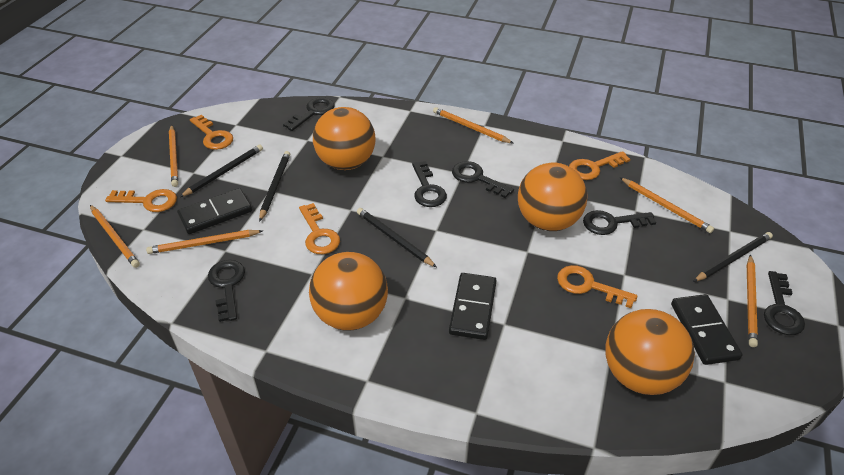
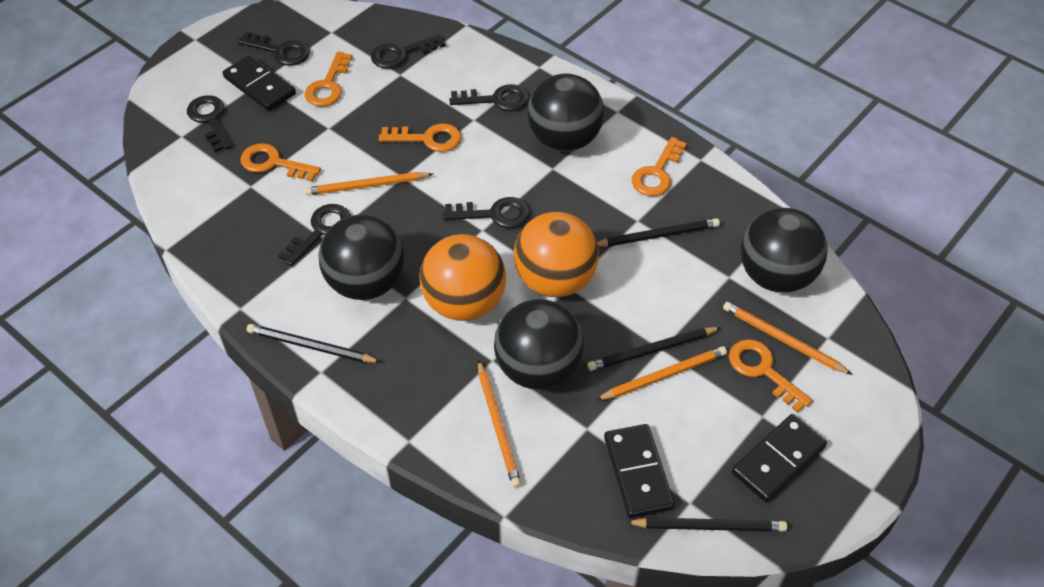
black ball: 0 -> 4
orange ball: 4 -> 2
orange pencil: 6 -> 4

